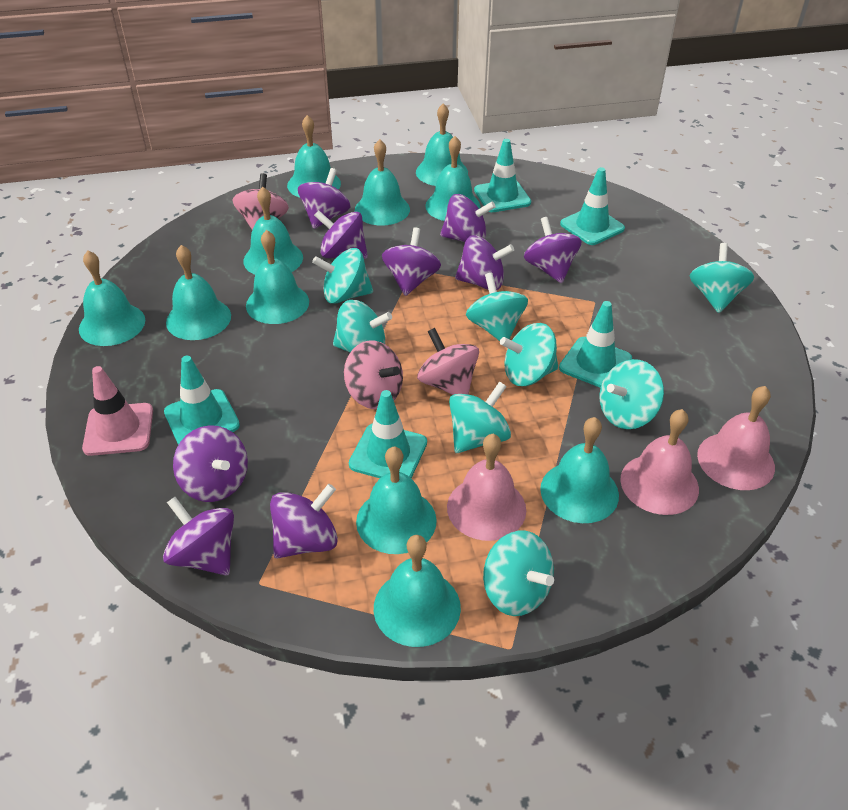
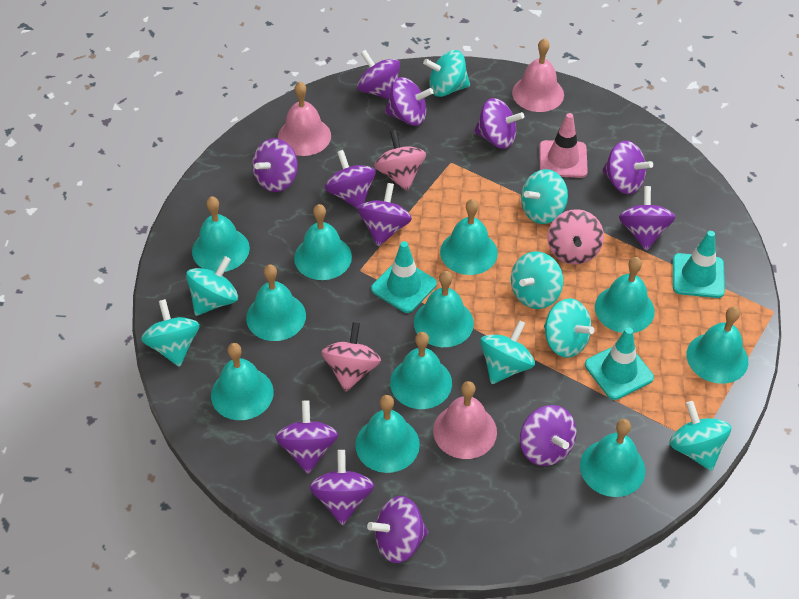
purple spinning top: 9 -> 12
turquoise traffic cone: 5 -> 3

